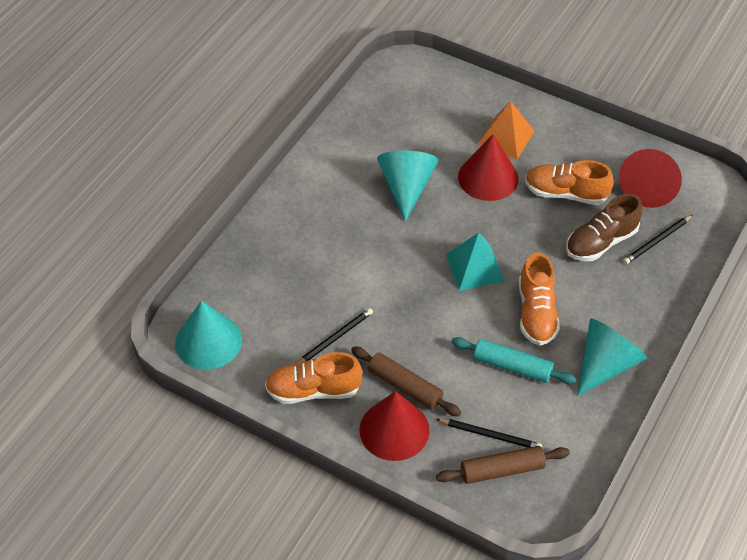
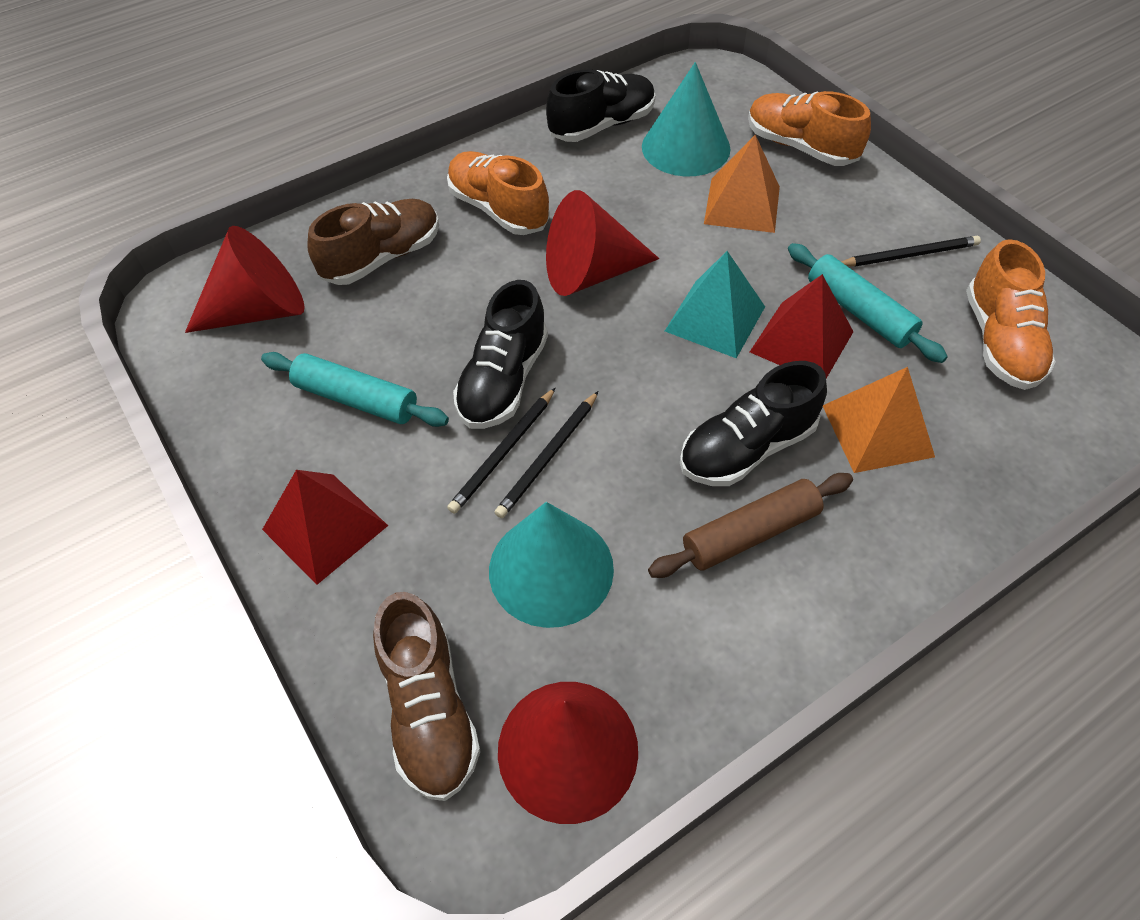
black shoe: 0 -> 3
brown rolling pin: 2 -> 1
brown shoe: 1 -> 2
orange pyramid: 1 -> 2
red pyramid: 0 -> 2
turquoise cone: 3 -> 2
turquoise rolling pin: 1 -> 2

